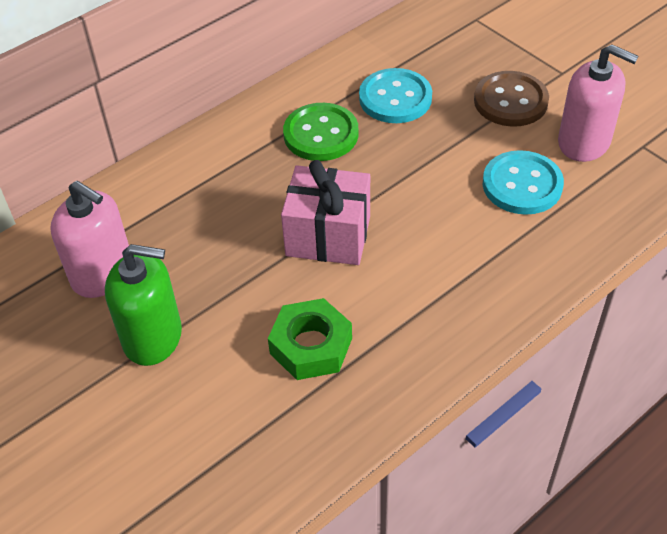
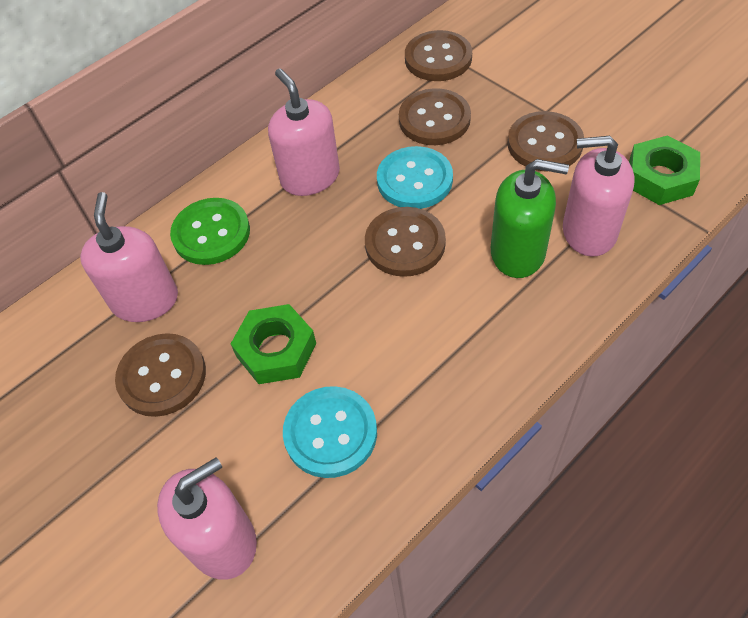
brown button: 1 -> 5
green nut: 1 -> 2
pink gift: 1 -> 0
pink soap dispenser: 2 -> 4

